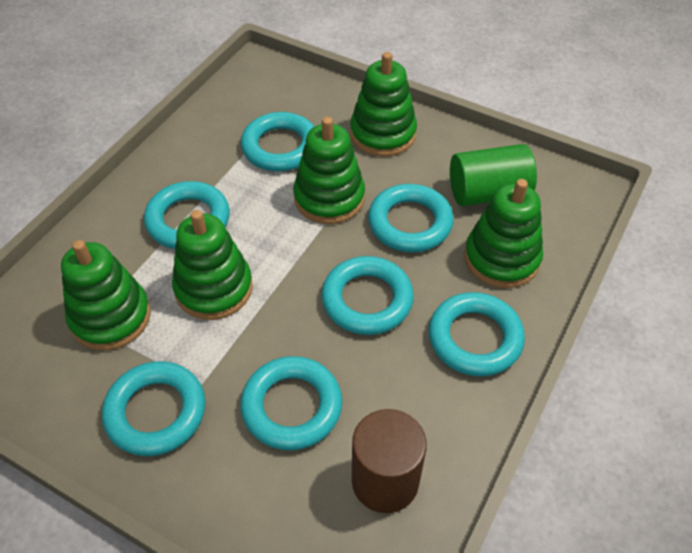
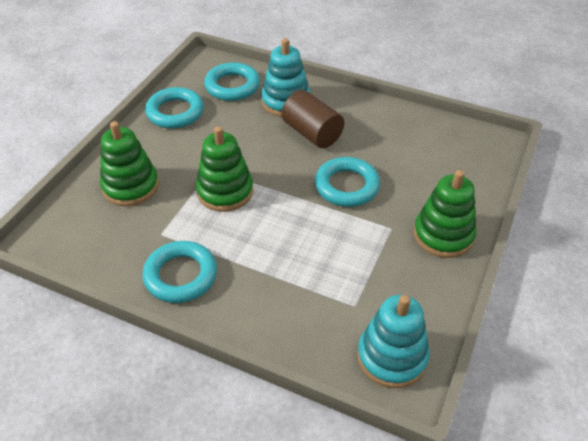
green cylinder: 1 -> 0
green stacking toy: 5 -> 3
turquoise ring: 7 -> 4
turquoise stacking toy: 0 -> 2

